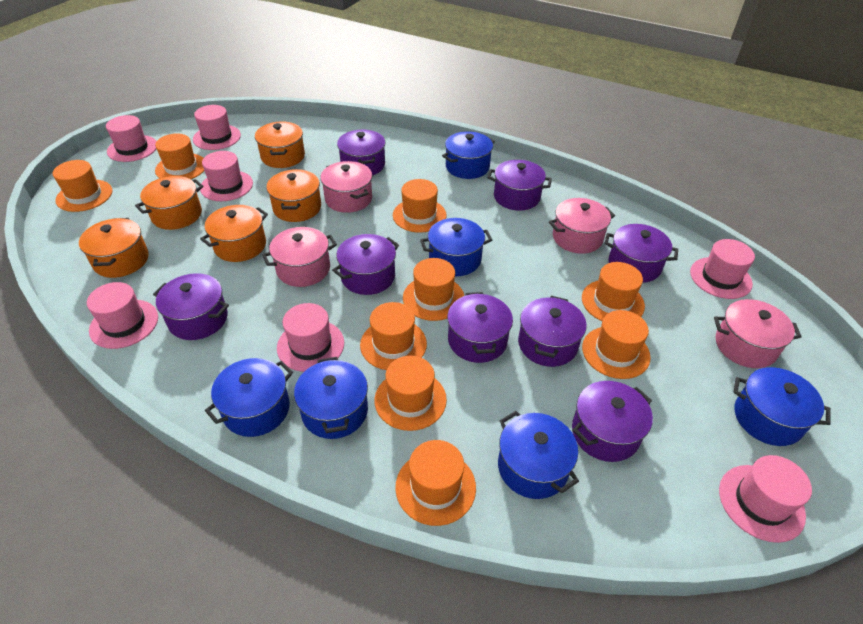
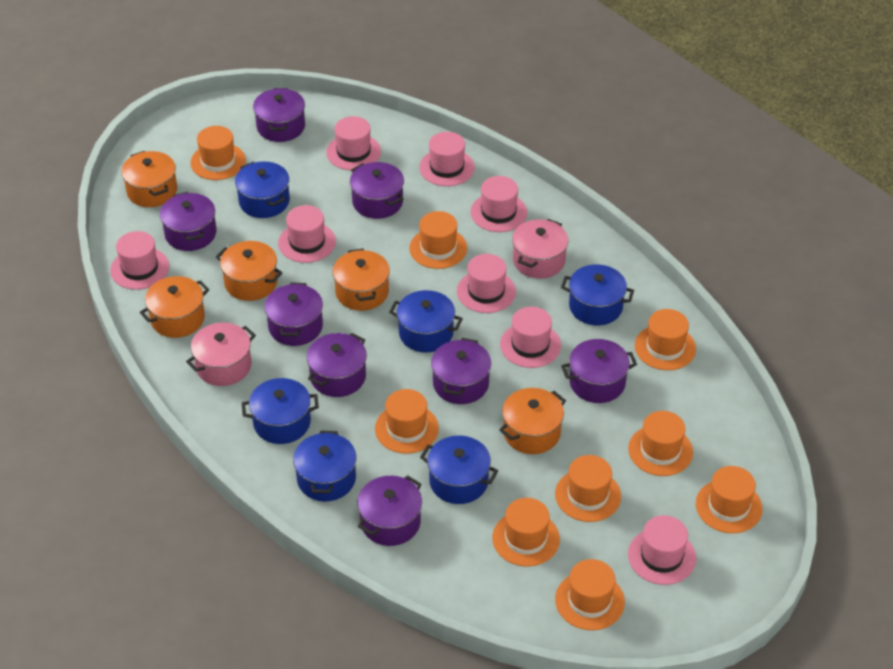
pink hat: 7 -> 8
pink pot: 4 -> 2

